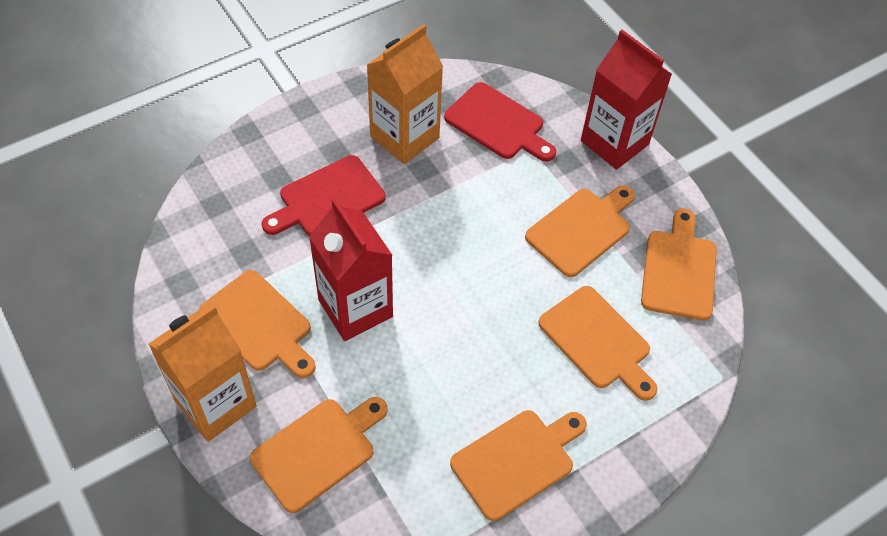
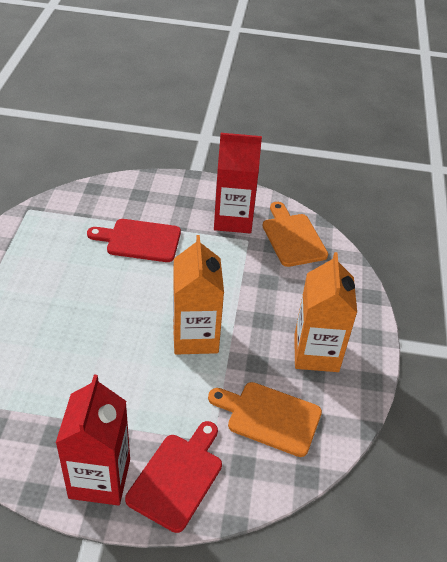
orange cutting board: 6 -> 2

